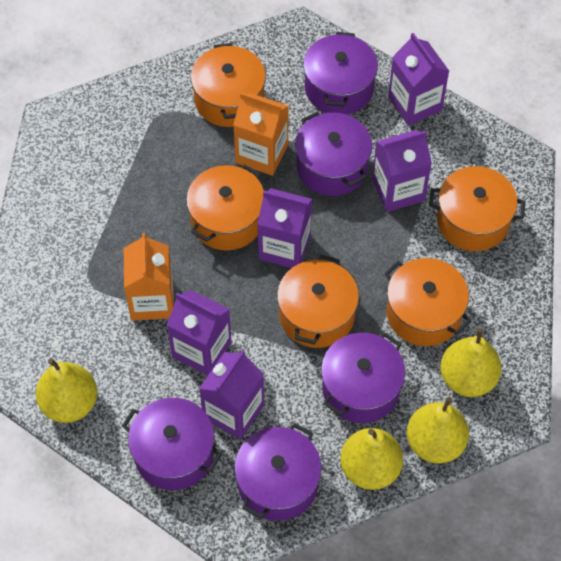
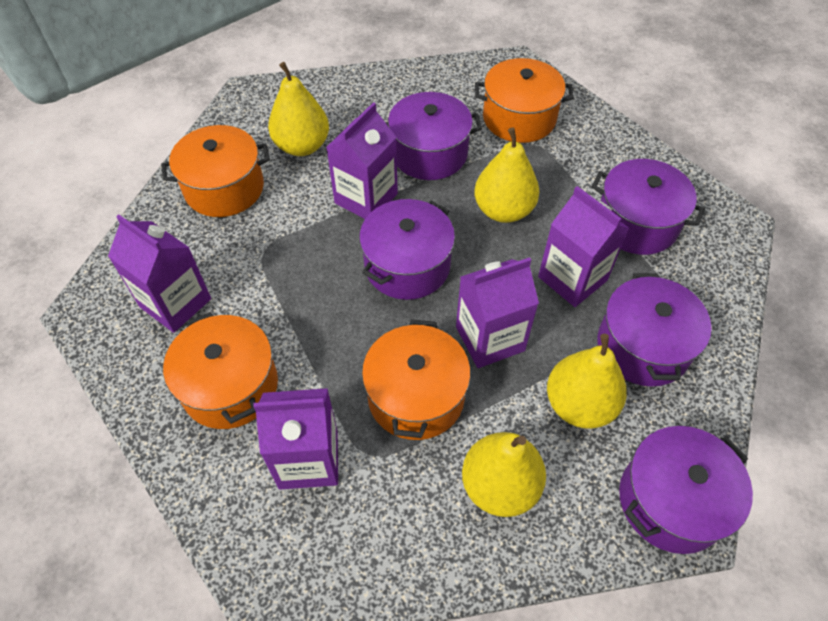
orange carton: 2 -> 0
orange pot: 5 -> 4

